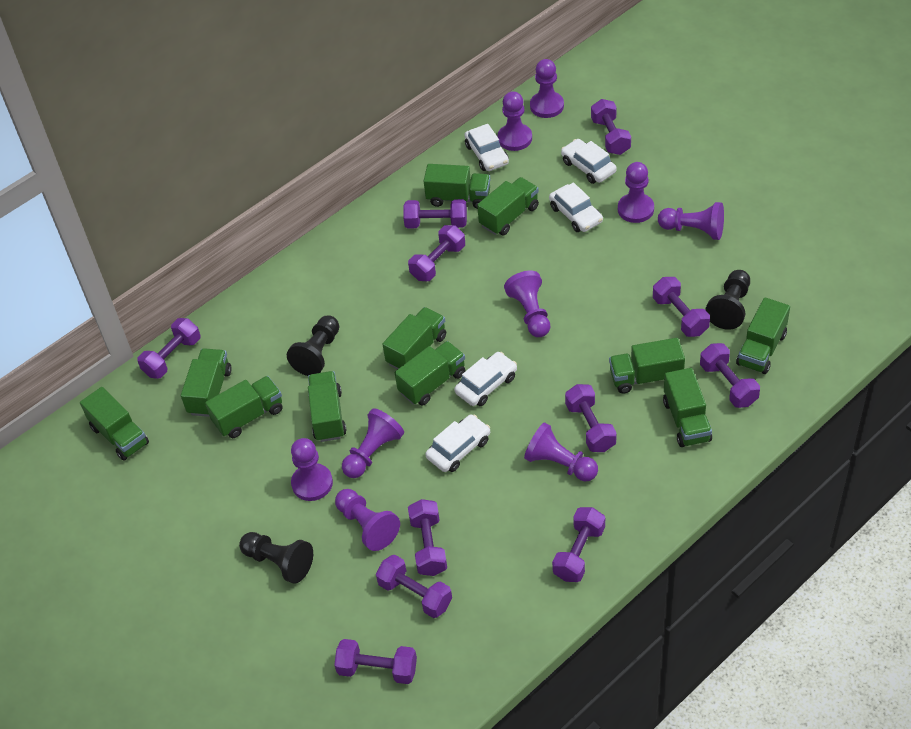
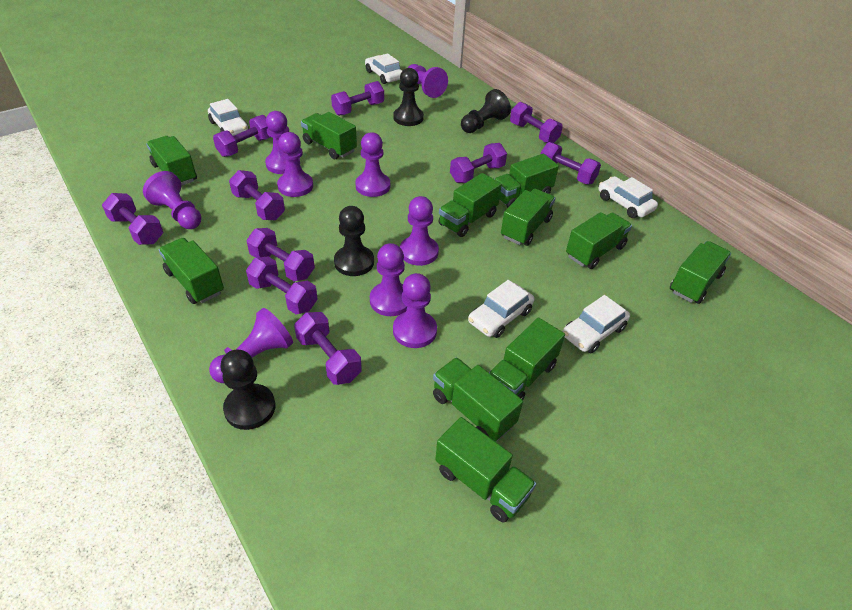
black pawn: 3 -> 4
purple dumbbell: 11 -> 10

